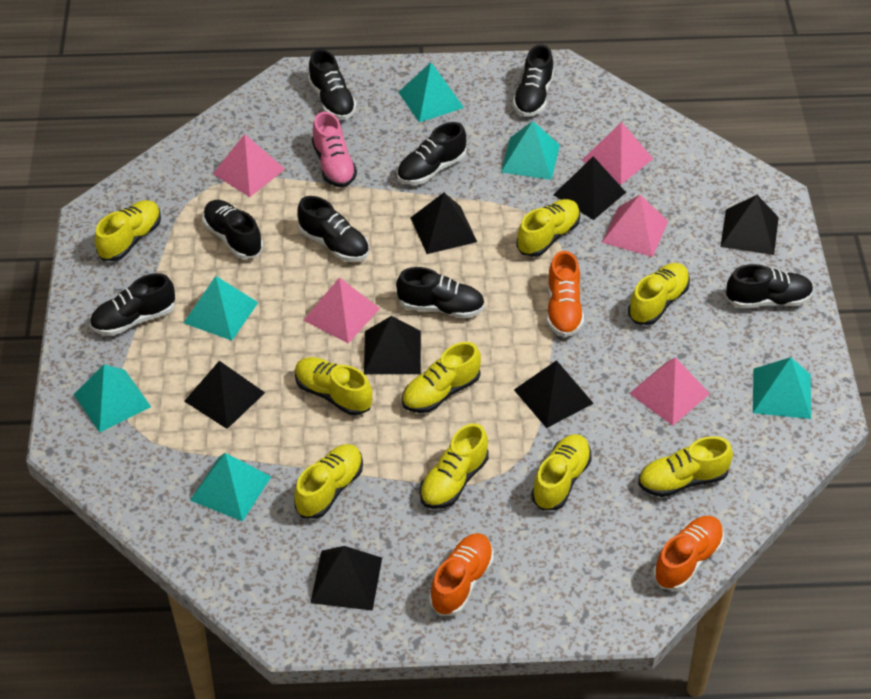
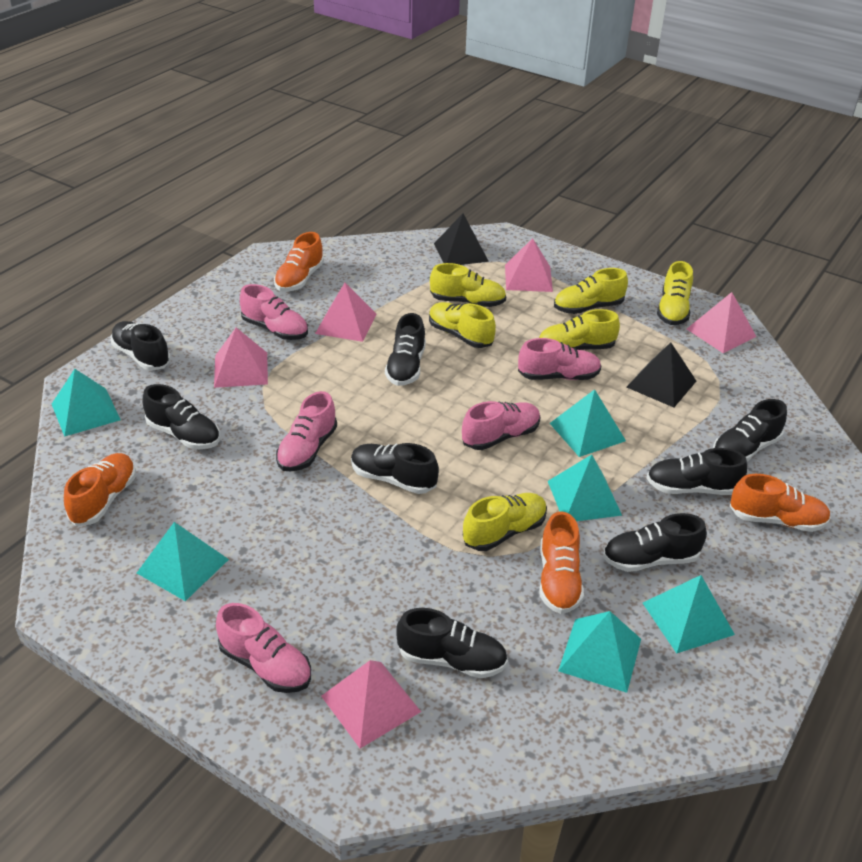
black pyramid: 7 -> 2
orange shoe: 3 -> 4
pink shoe: 1 -> 5
yellow shoe: 9 -> 6

